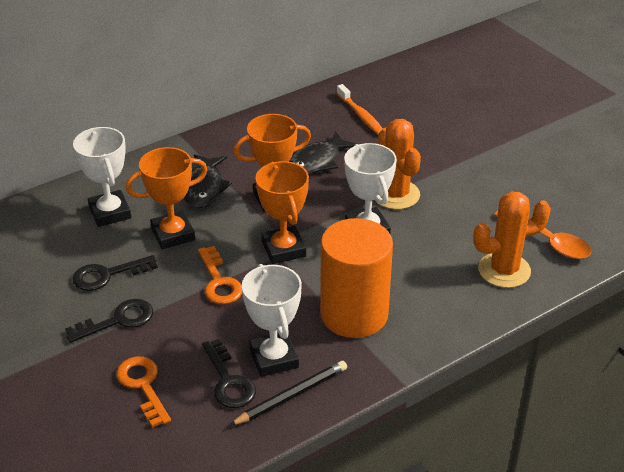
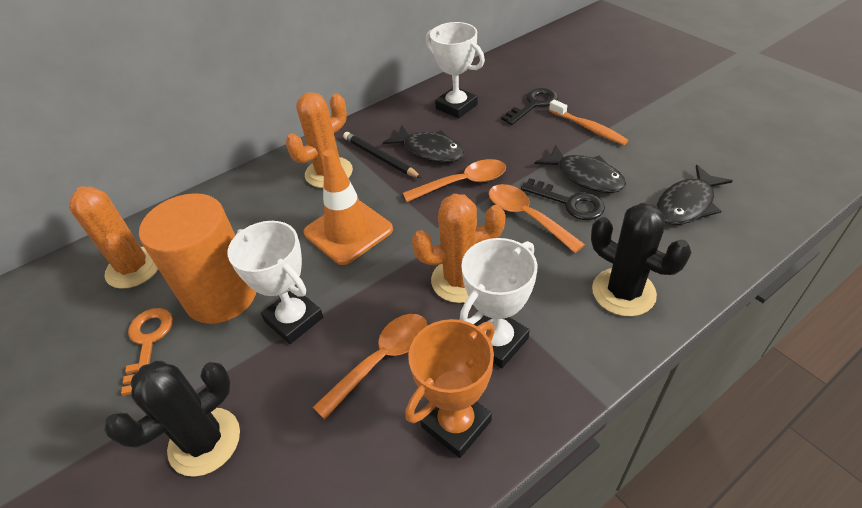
black cactus: 0 -> 2
black fish: 2 -> 3
black key: 3 -> 2
orange cactus: 2 -> 3
orange key: 2 -> 1
orange spoon: 1 -> 3
orange traffic cone: 0 -> 1
orange trophy: 3 -> 1

